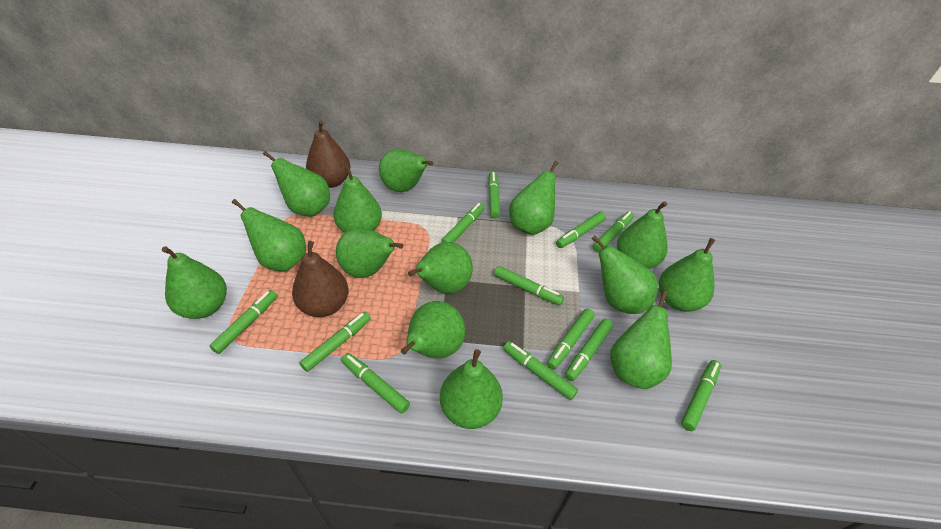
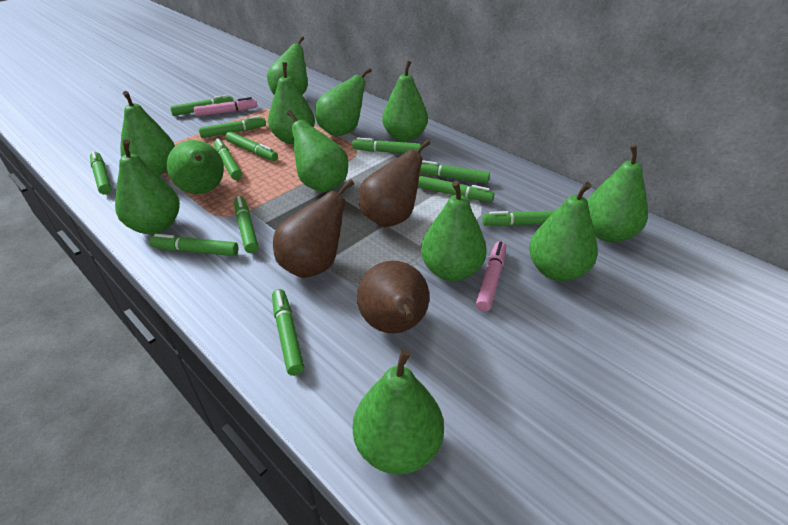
brown pear: 2 -> 3
green pear: 14 -> 12
pink marker: 0 -> 2

